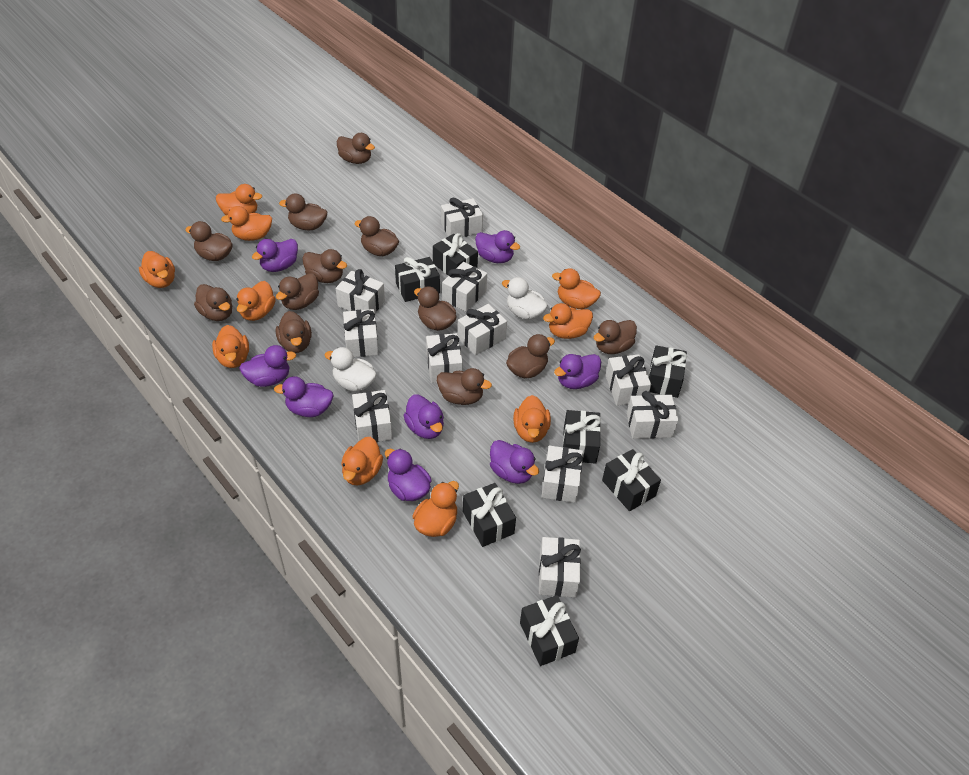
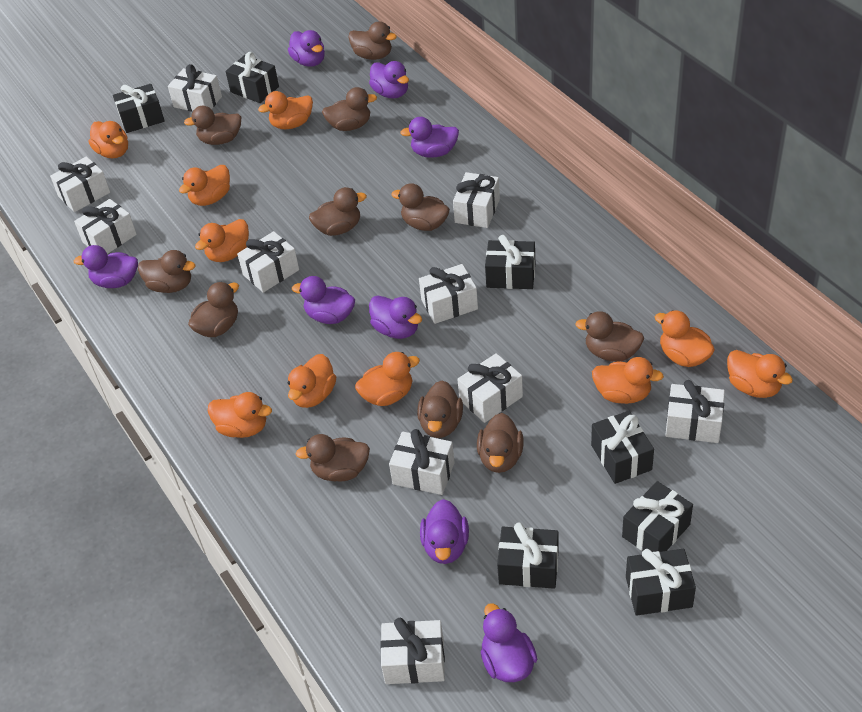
brown duck: 12 -> 11
white duck: 2 -> 0
white gift: 11 -> 10

